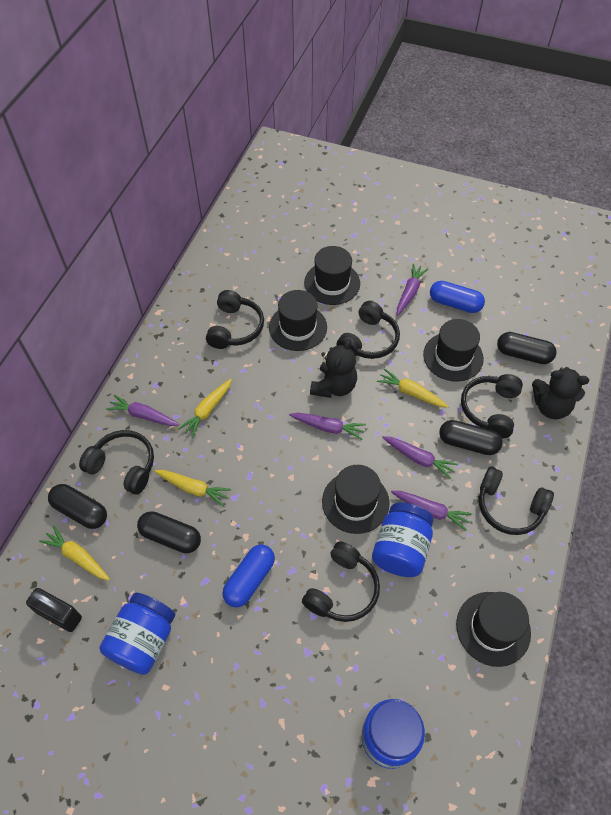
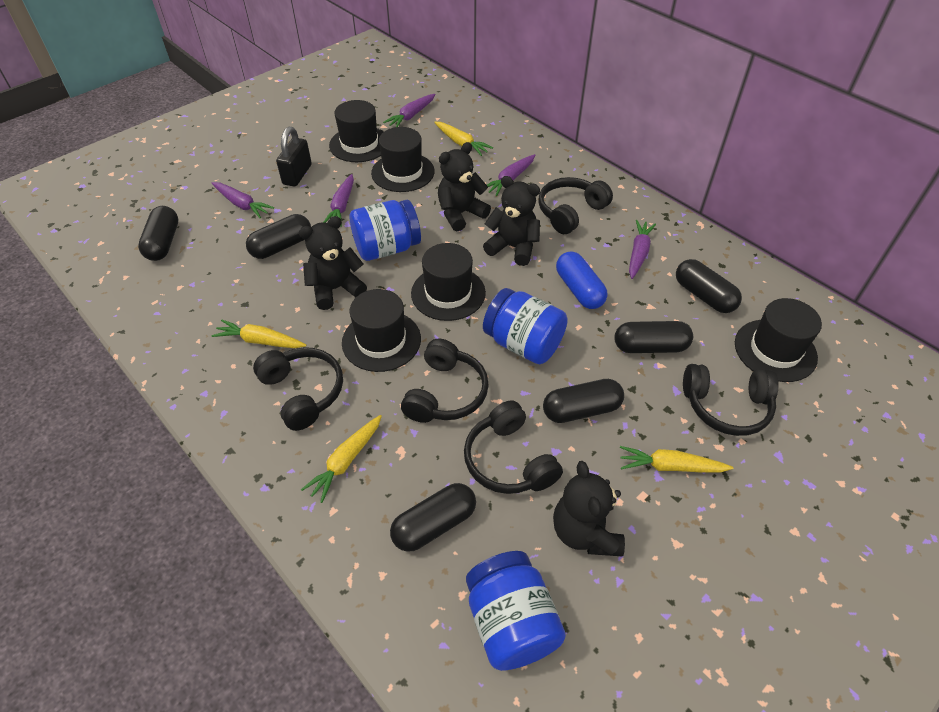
black capsule: 4 -> 6
black headphones: 6 -> 5
black teddy bear: 2 -> 4
blue capsule: 2 -> 1

